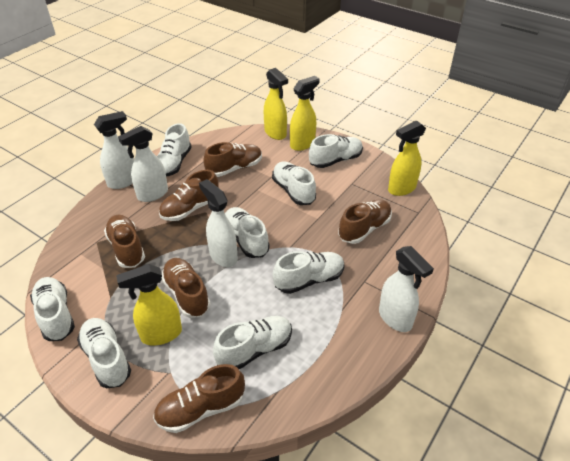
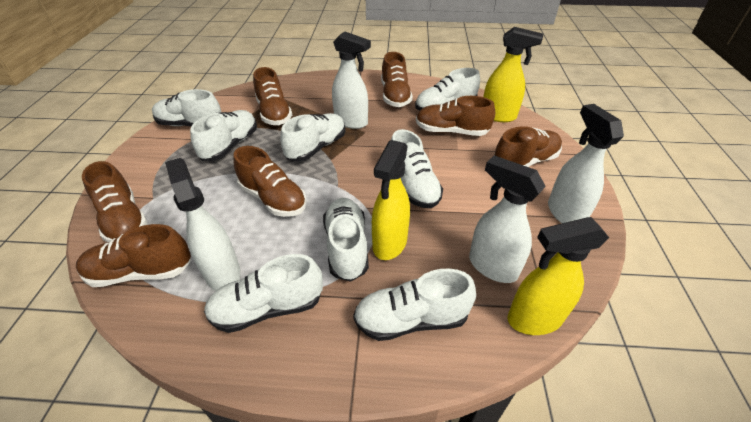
brown shoe: 6 -> 7
yellow spray bottle: 4 -> 3

